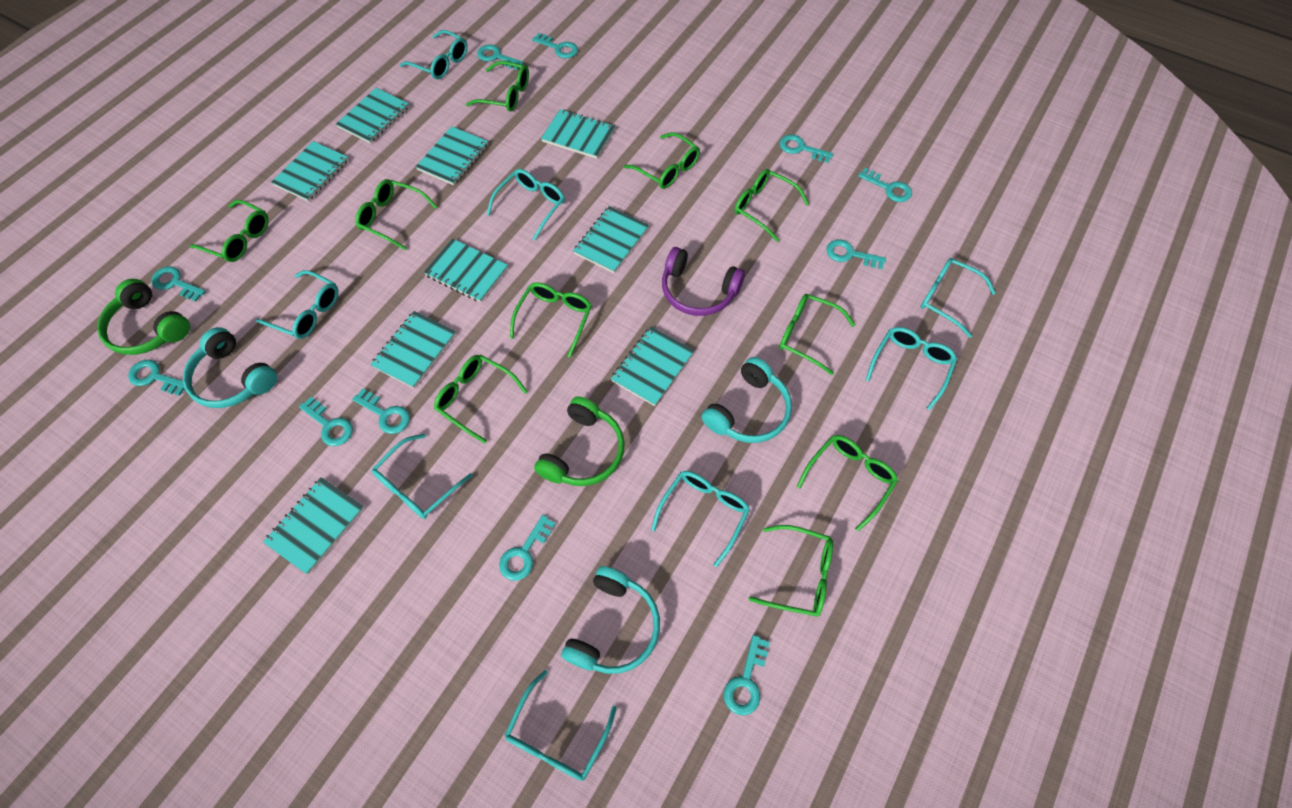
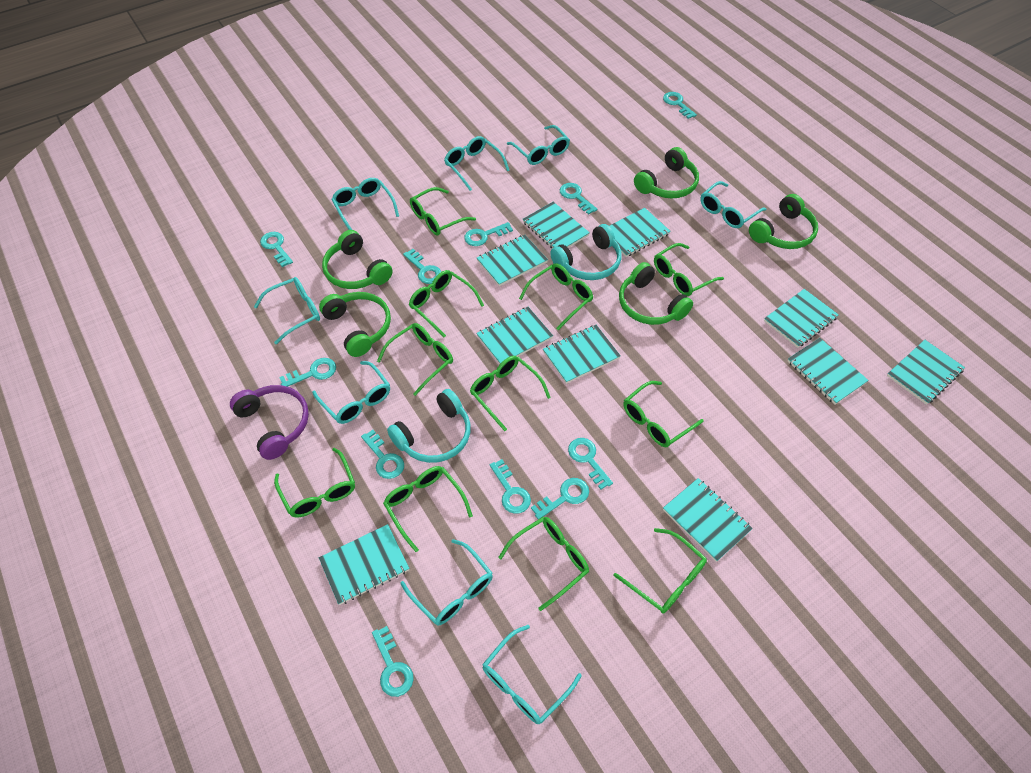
green glasses: 10 -> 11
green headphones: 2 -> 5
turquoise headphones: 3 -> 2
turquoise notebook: 9 -> 10

